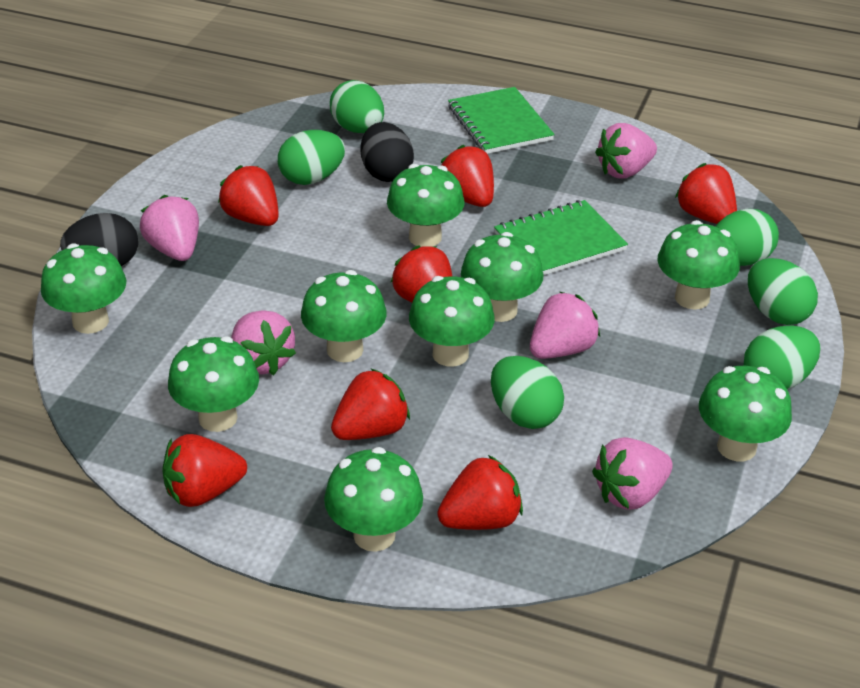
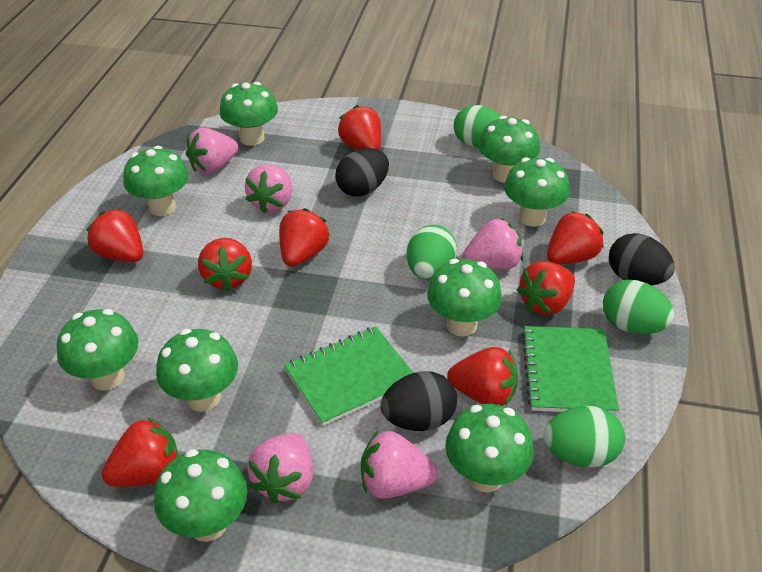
black egg: 2 -> 3
green egg: 6 -> 4
red strawberry: 7 -> 8

